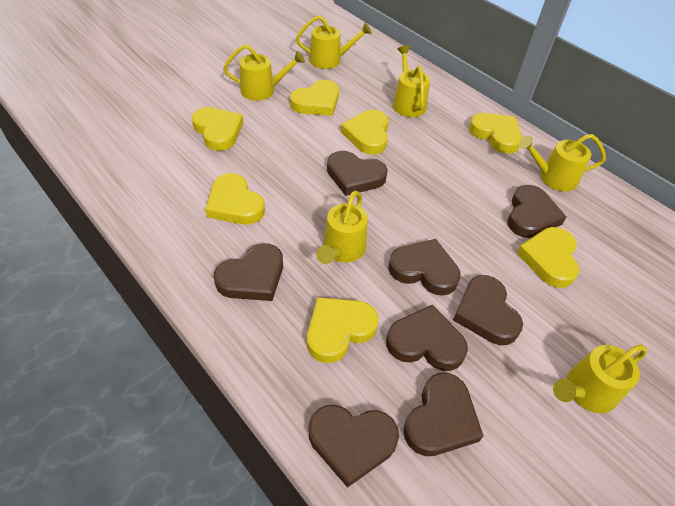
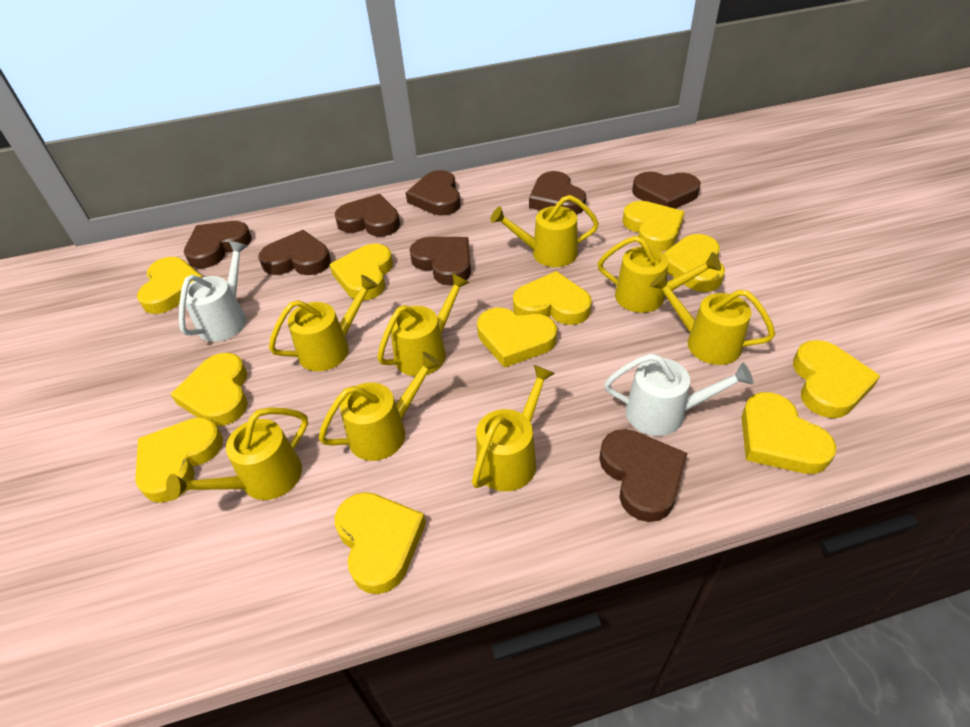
white watering can: 0 -> 2
yellow heart: 7 -> 11
yellow watering can: 6 -> 8

